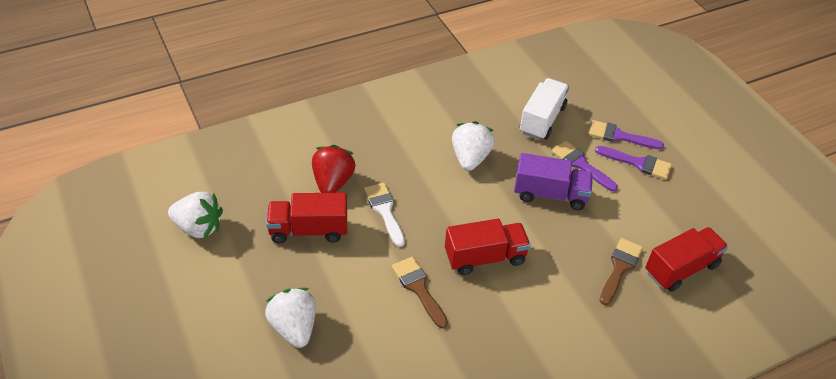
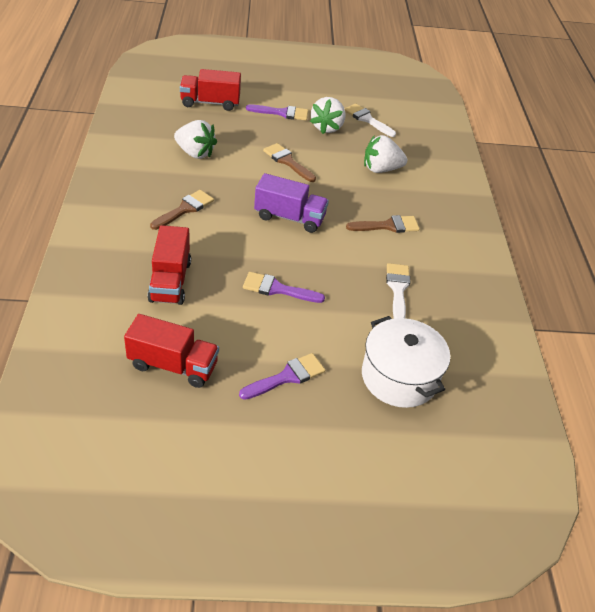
brown brush: 2 -> 3
red strawberry: 1 -> 0
white brush: 1 -> 2
white pot: 0 -> 1
white truck: 1 -> 0

